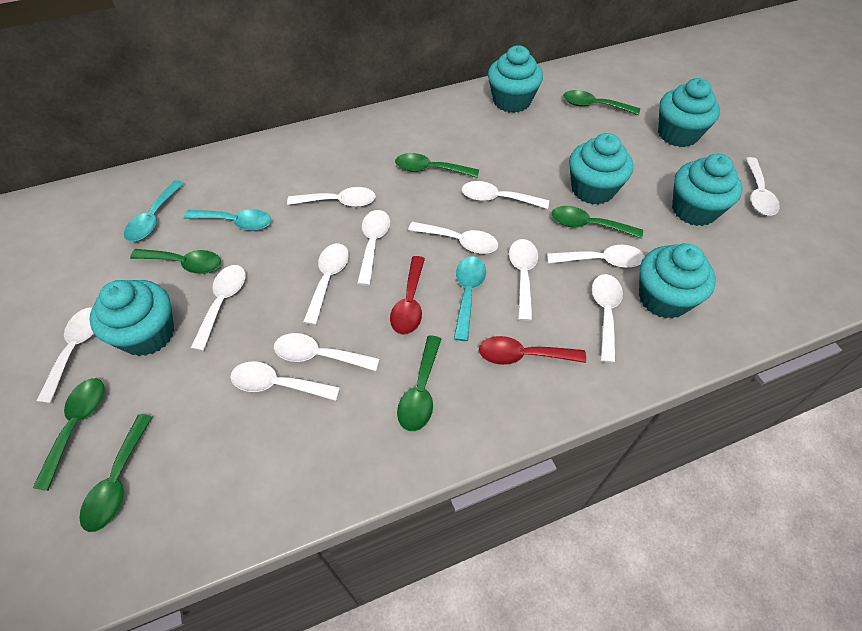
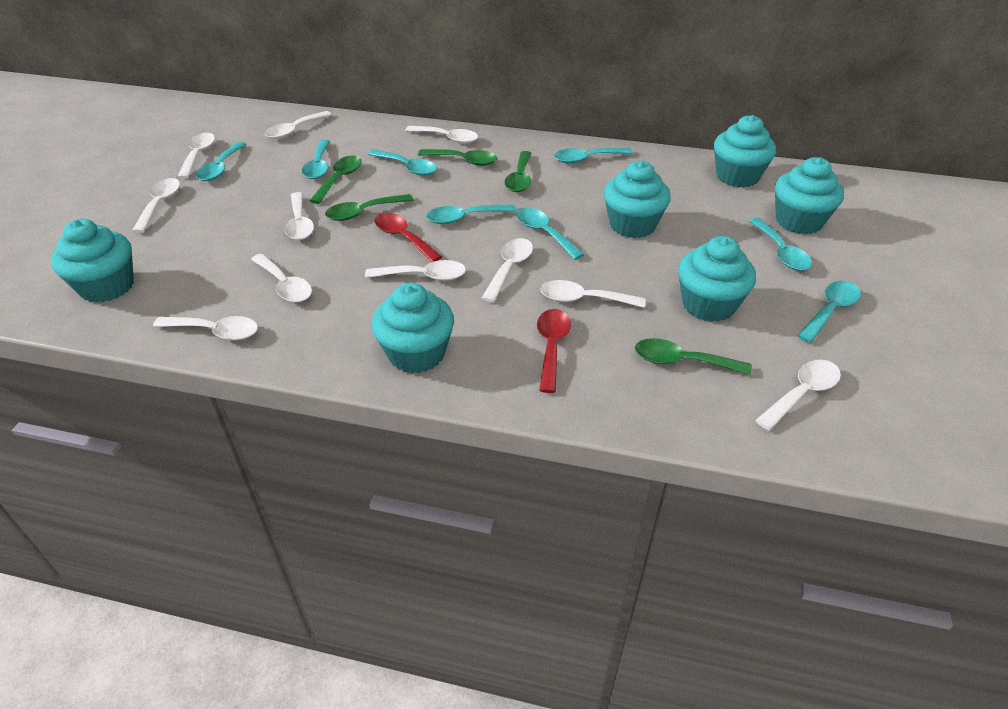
green spoon: 7 -> 5
turquoise spoon: 3 -> 8
white spoon: 13 -> 11

